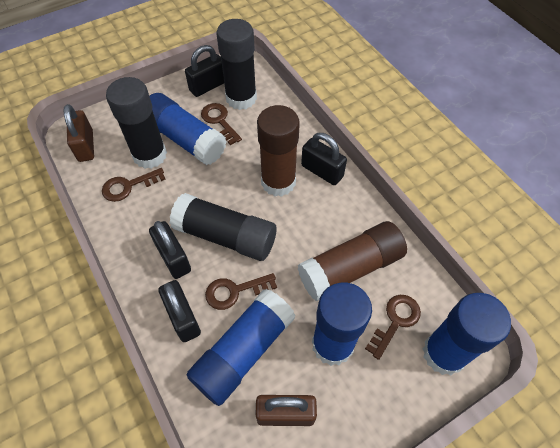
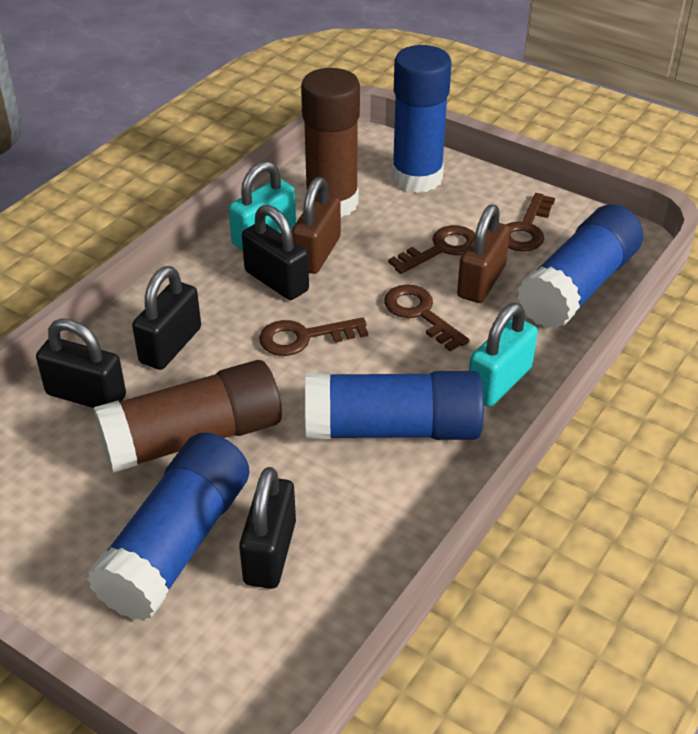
black glue stick: 3 -> 0
turquoise padlock: 0 -> 2

